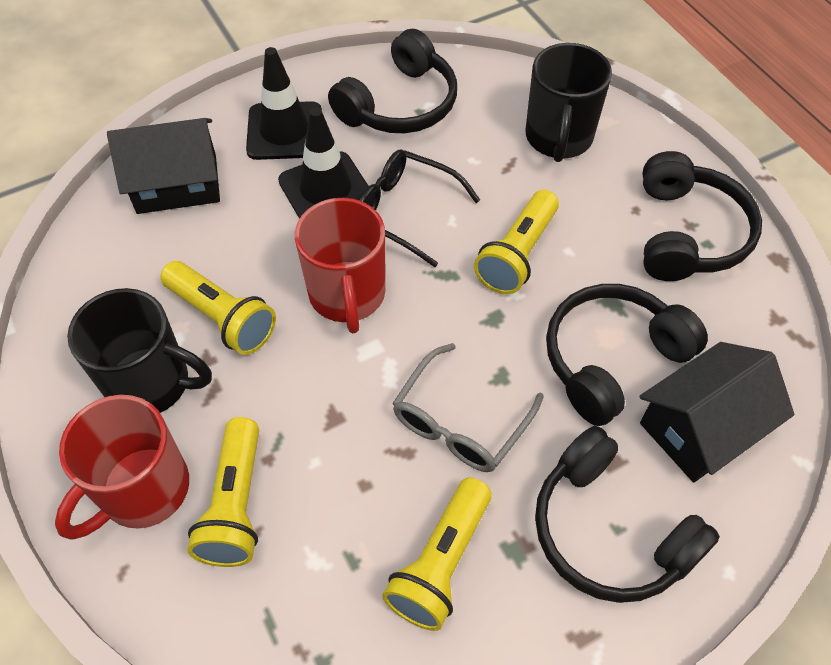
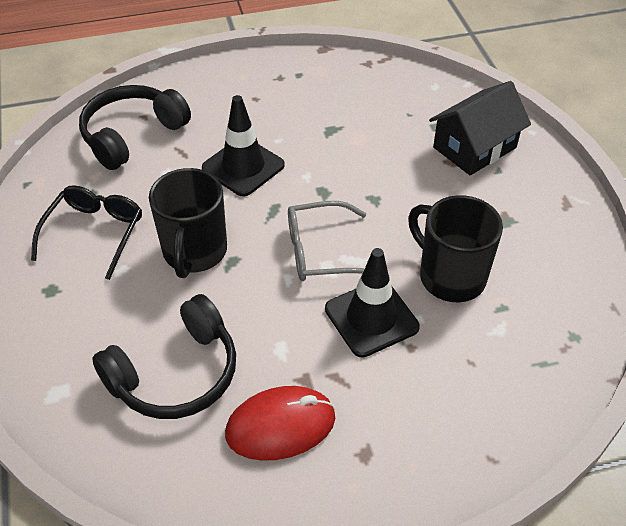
black headphones: 4 -> 2
black house: 2 -> 1
red mouse: 0 -> 1
red mug: 2 -> 0
yellow flashlight: 4 -> 0

